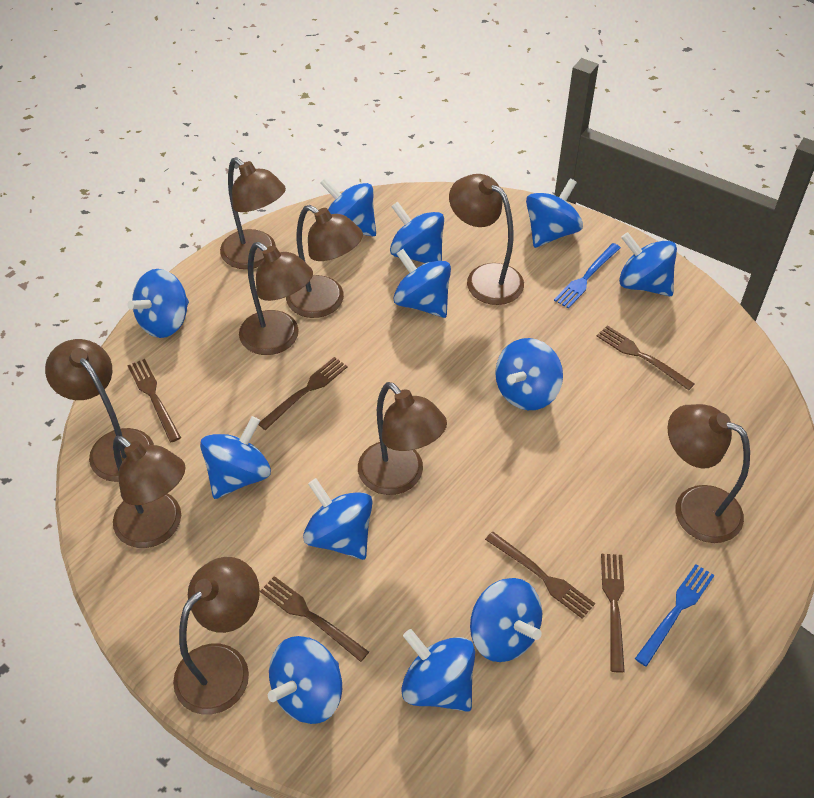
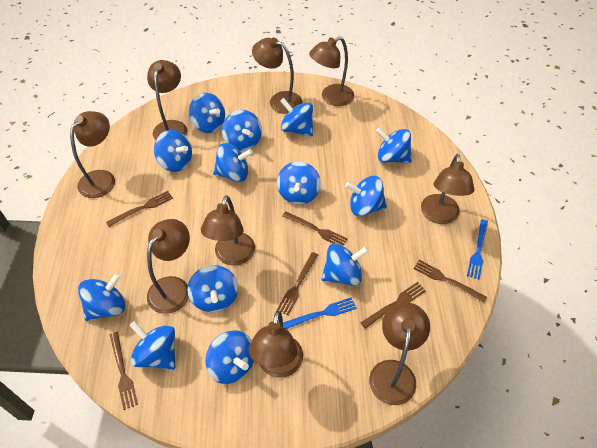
blue spinning top: 12 -> 13

